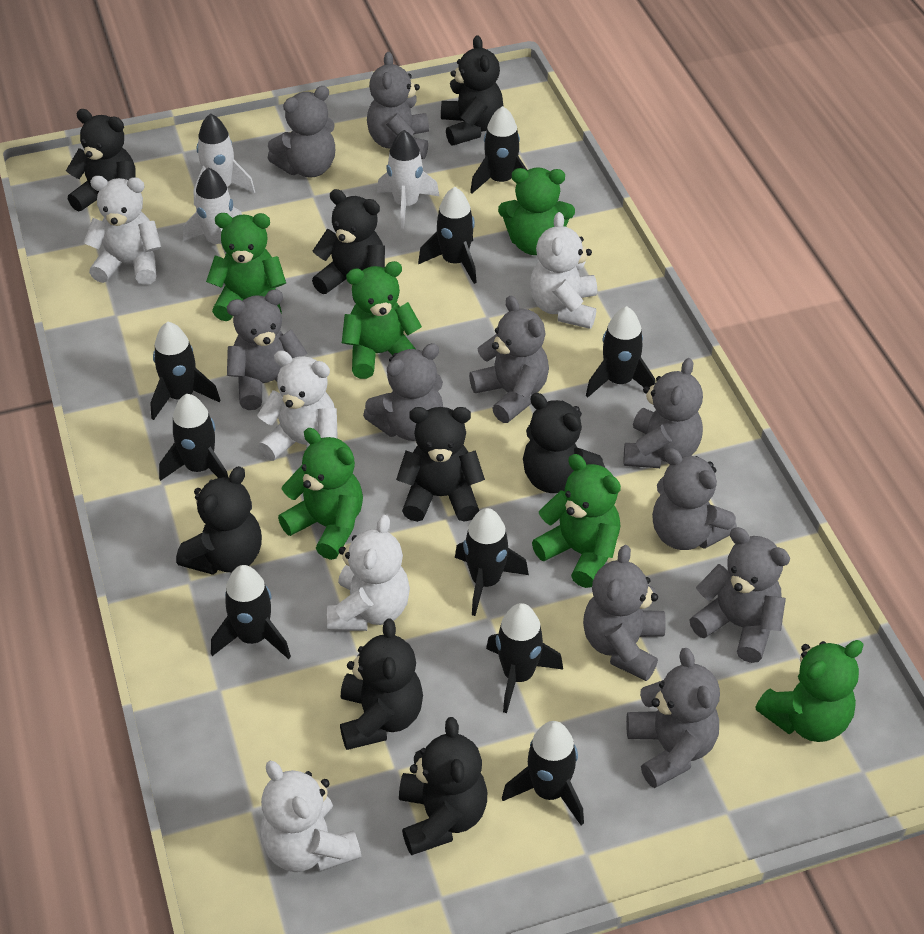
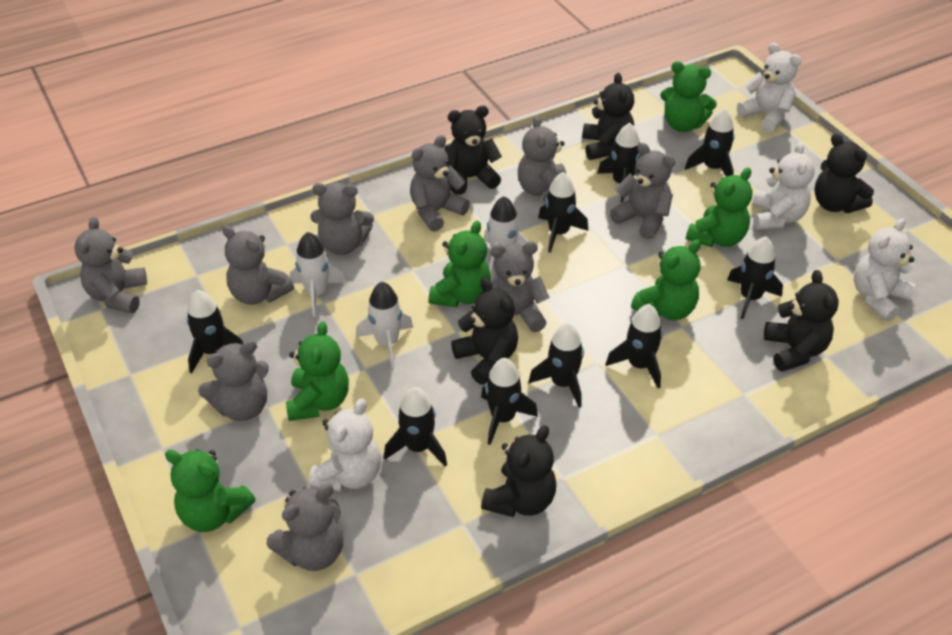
black teddy bear: 8 -> 6
grey teddy bear: 10 -> 9
white teddy bear: 5 -> 4

